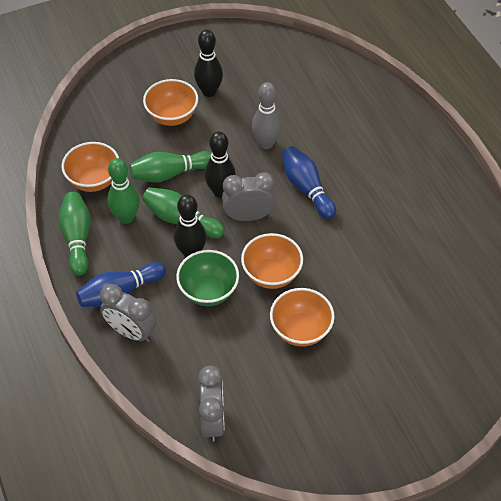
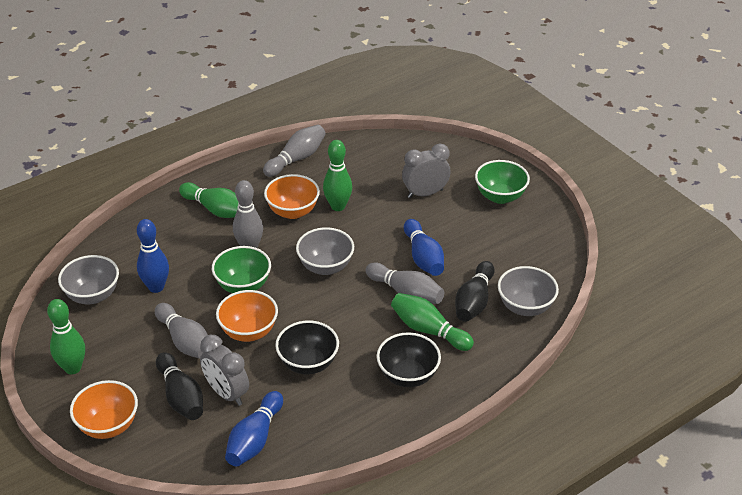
black bowl: 0 -> 2
black bowling pin: 3 -> 2
blue bowling pin: 2 -> 3
green bowl: 1 -> 2
grey bowl: 0 -> 3
grey bowling pin: 1 -> 4
grey clock: 3 -> 2
orange bowl: 4 -> 3

